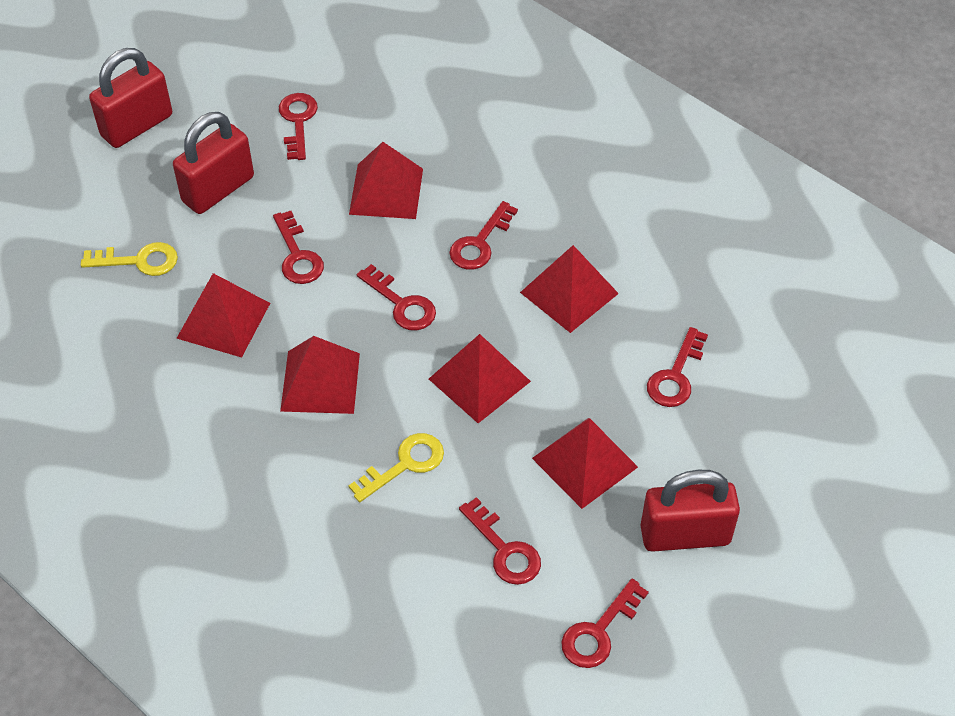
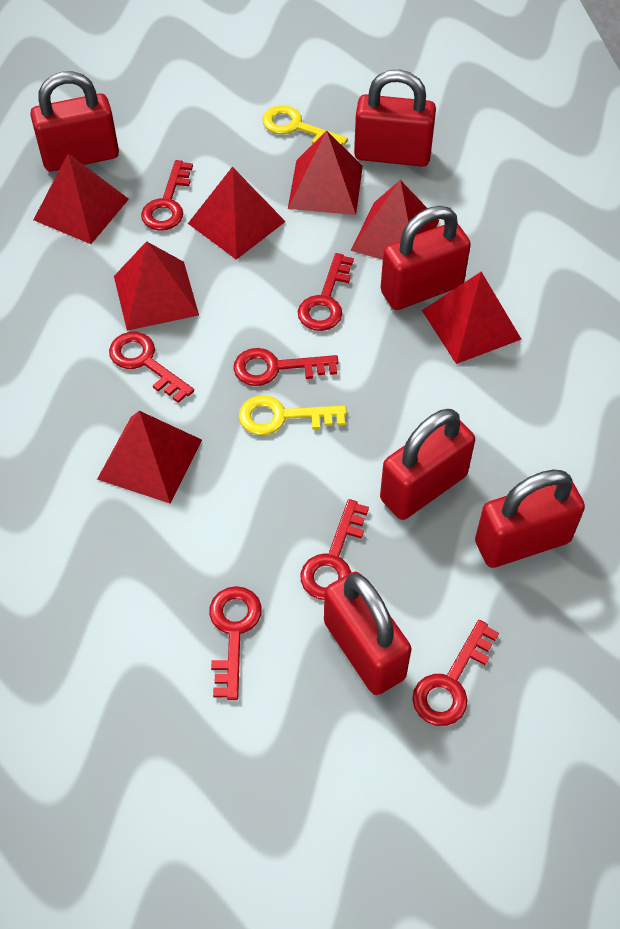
red padlock: 3 -> 6
red pyramid: 6 -> 7

